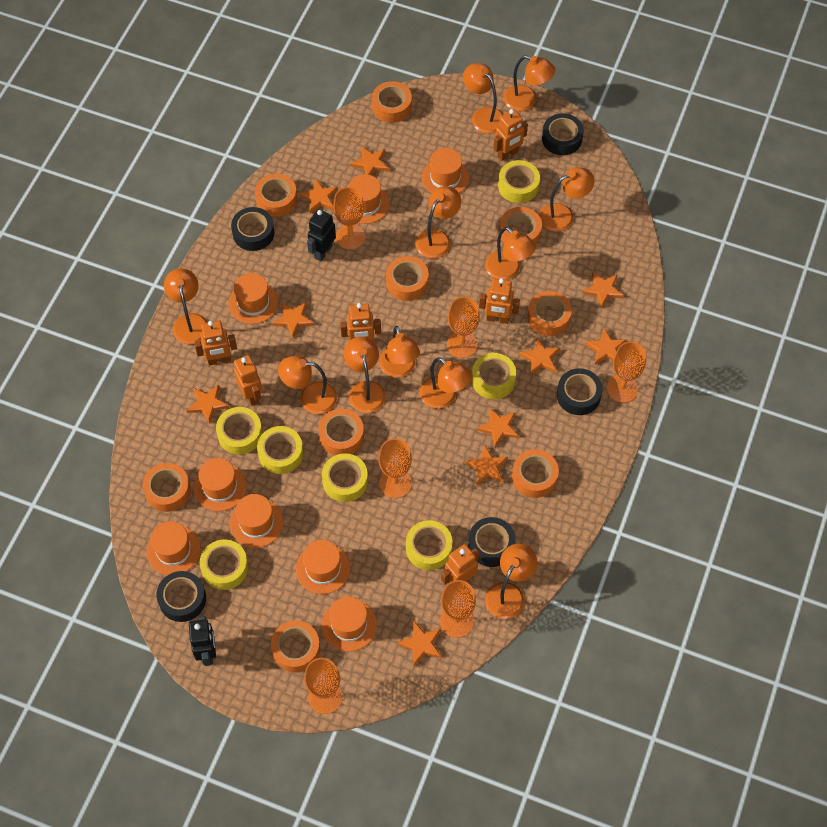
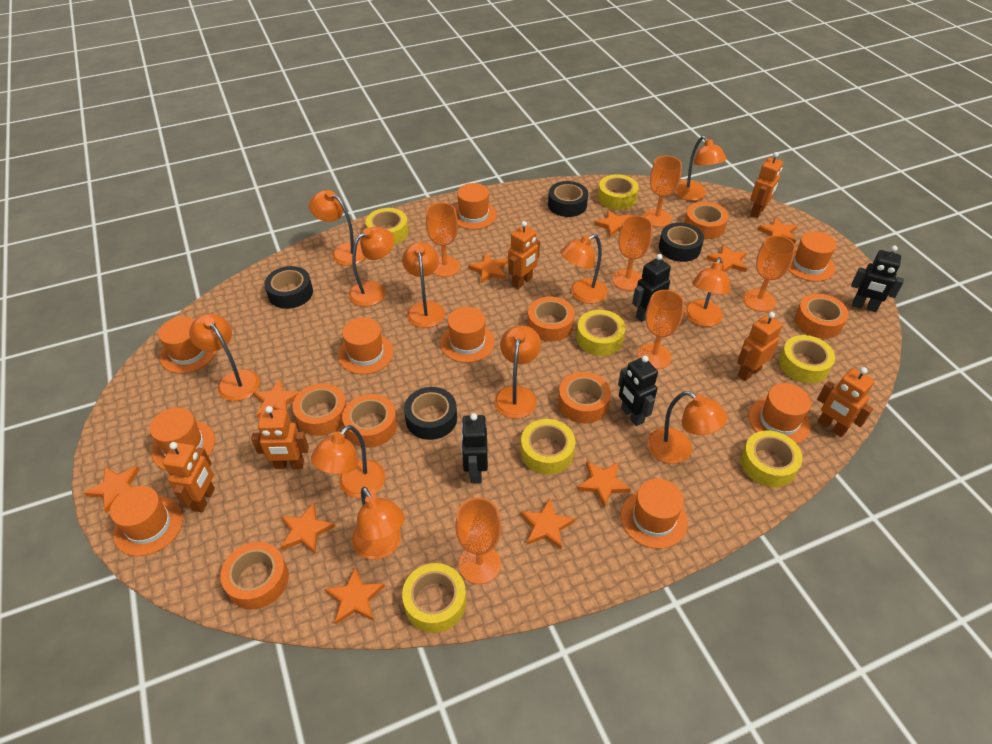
black robot: 2 -> 4
black tape: 5 -> 4
orange hat: 8 -> 9
orange tape: 9 -> 7

